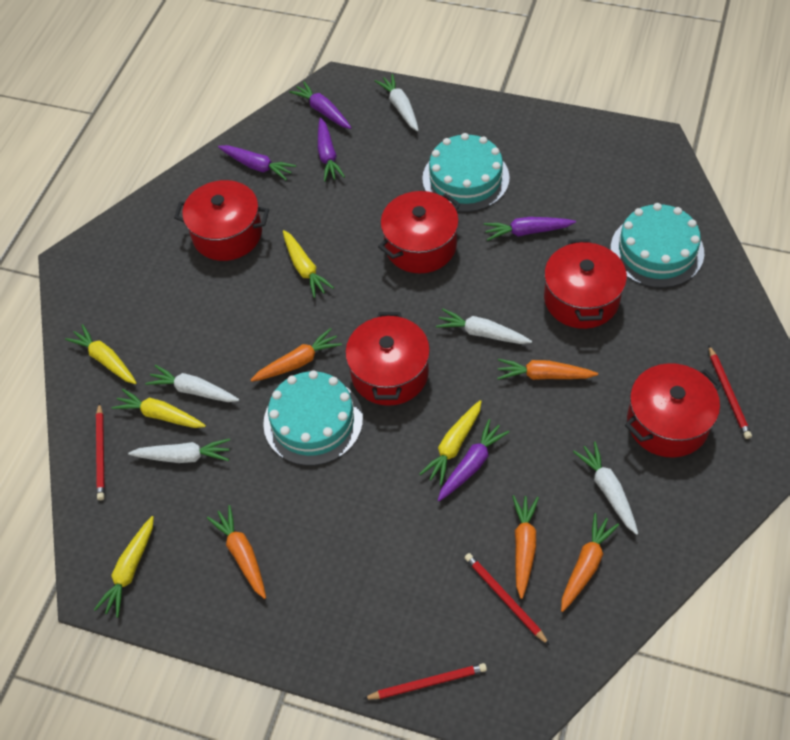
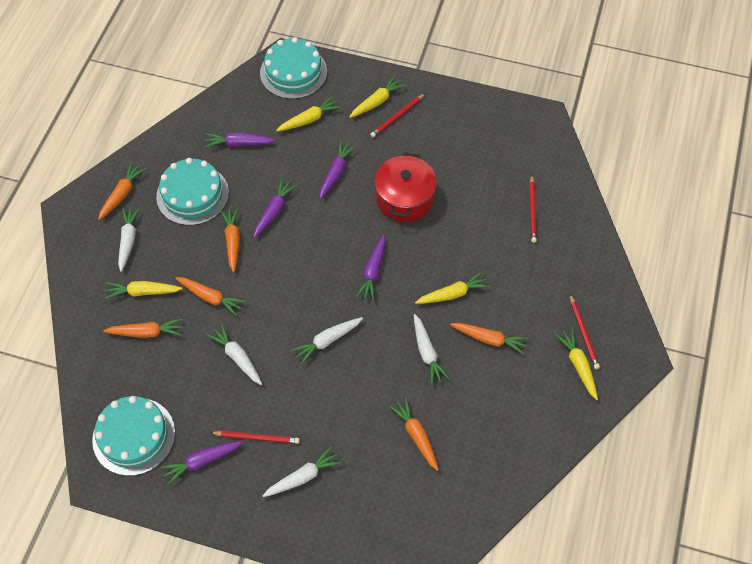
orange carrot: 5 -> 6
red pot: 5 -> 1

